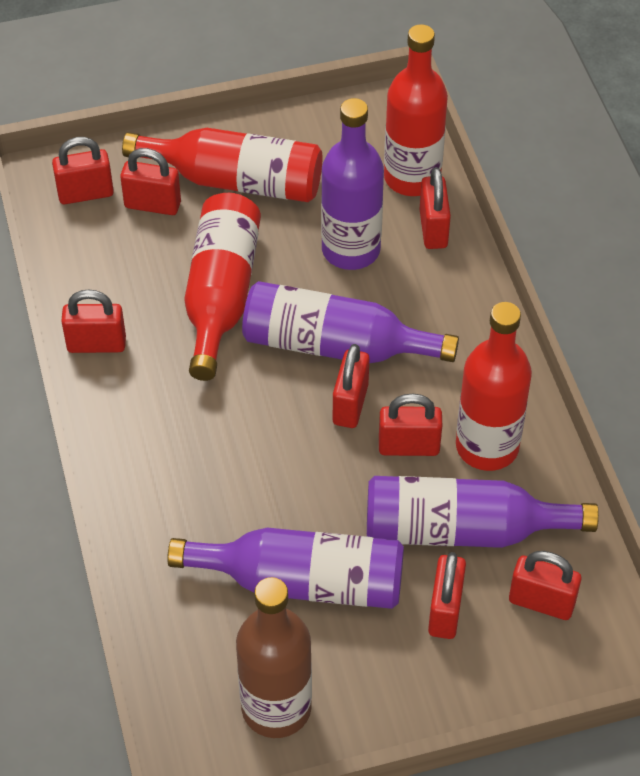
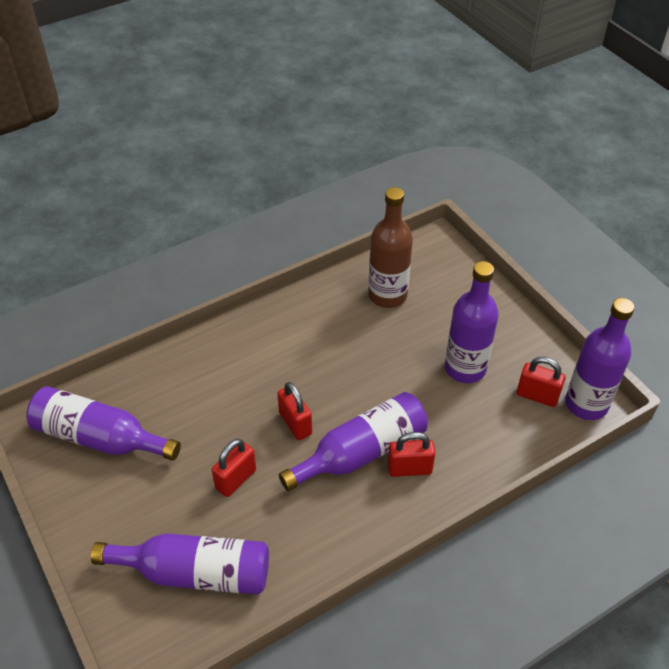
purple bottle: 4 -> 5
red bottle: 4 -> 0
red padlock: 8 -> 4

